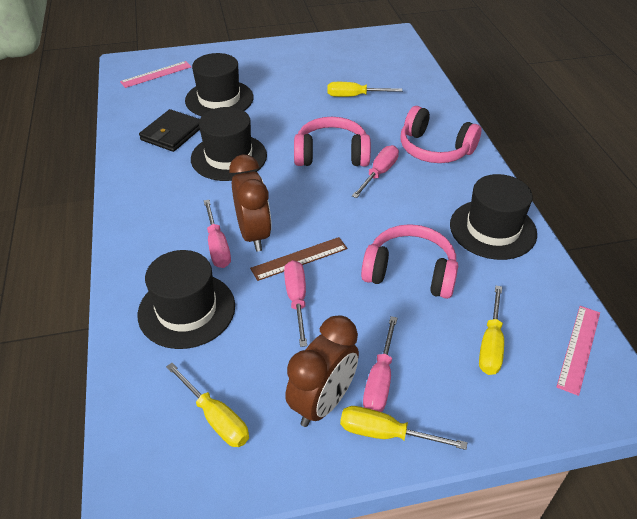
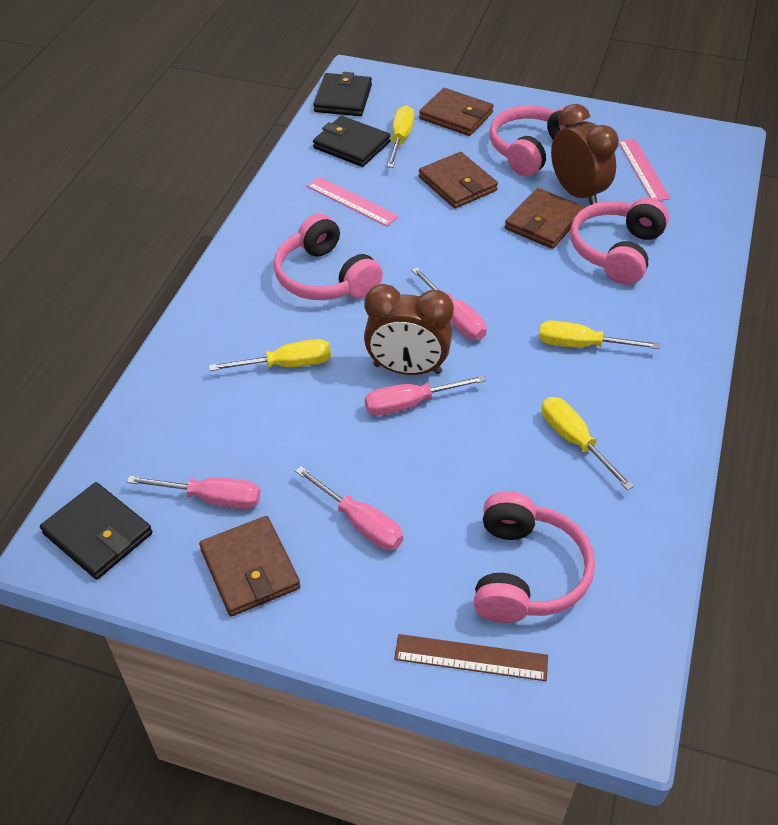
black hat: 4 -> 0
black wallet: 1 -> 3
brown wallet: 0 -> 4
pink headphones: 3 -> 4

